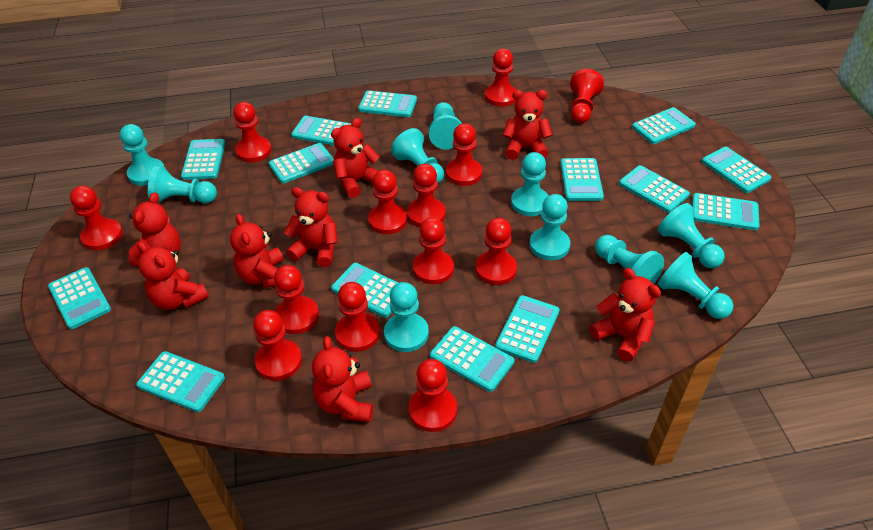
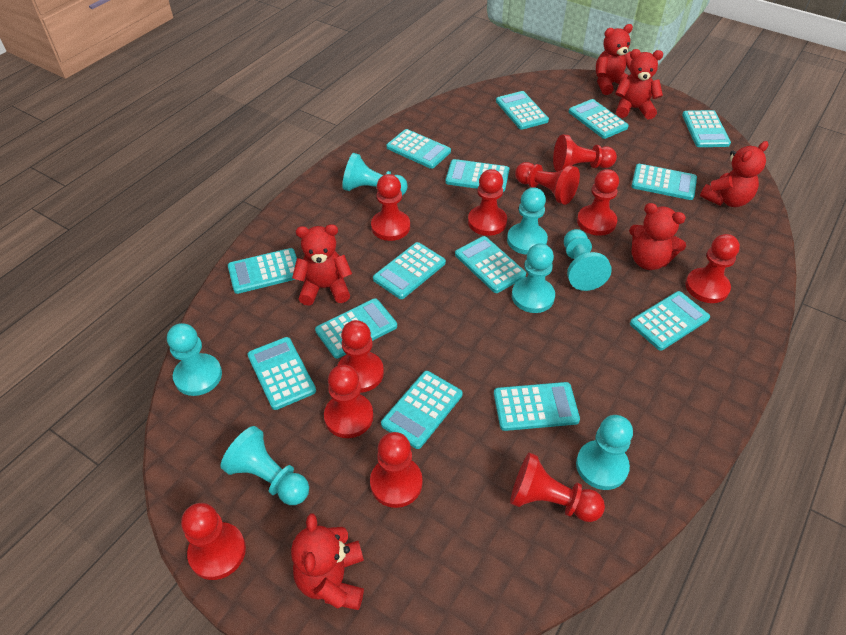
red pawn: 13 -> 11
red teddy bear: 8 -> 6
turquoise pawn: 10 -> 7

